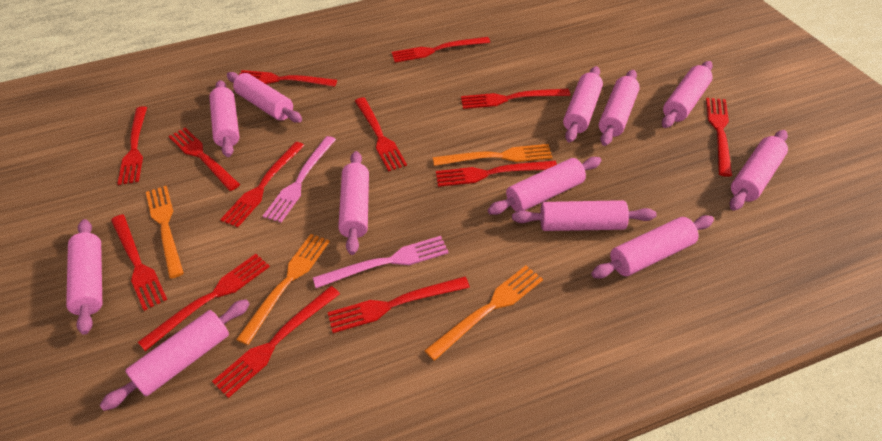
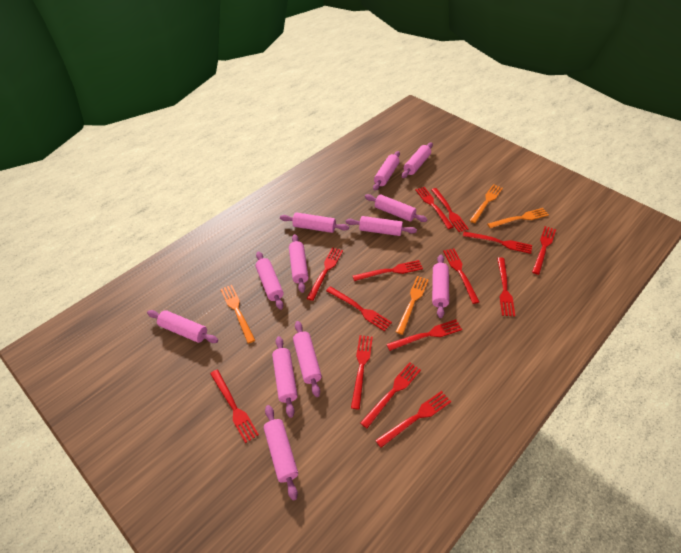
pink fork: 2 -> 0
red fork: 13 -> 14

